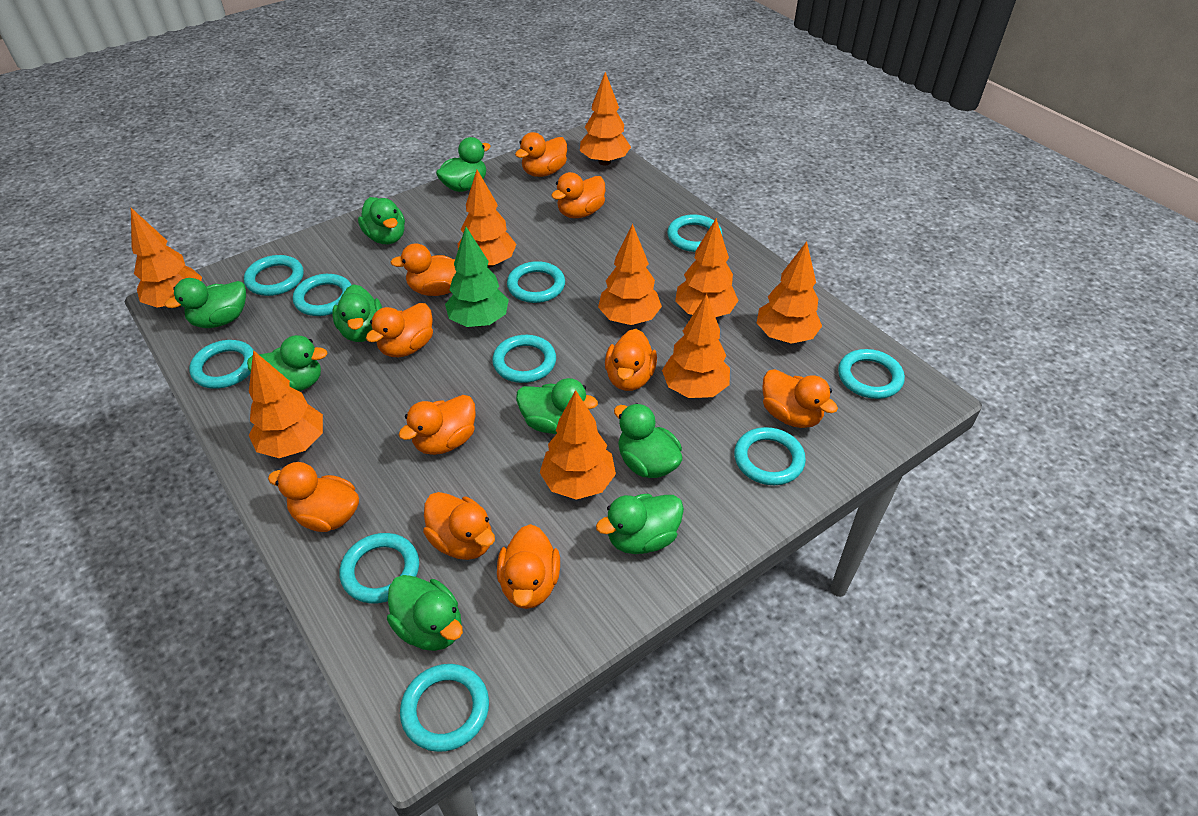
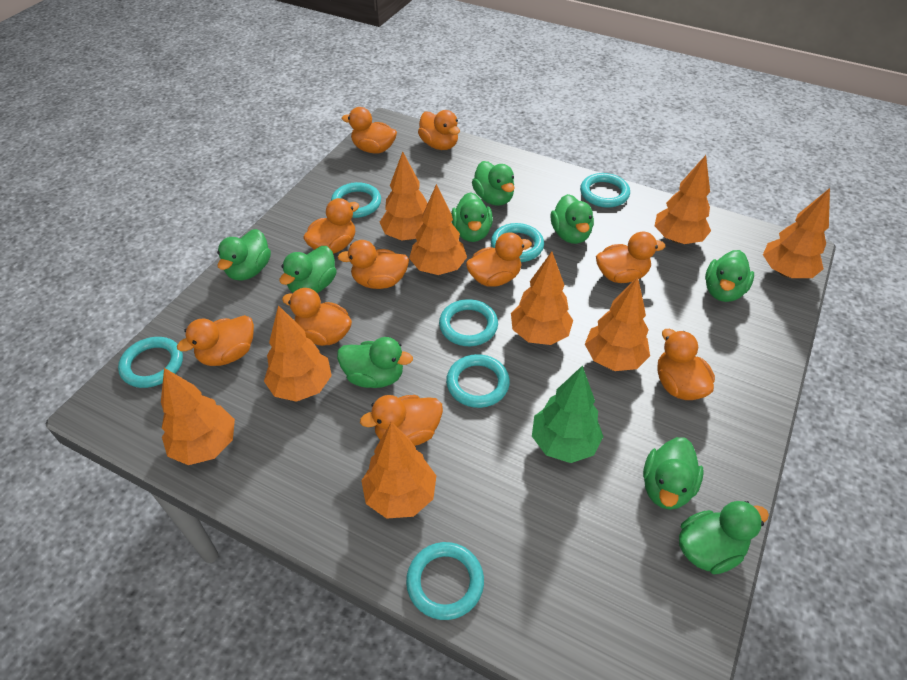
turquoise ring: 10 -> 7

